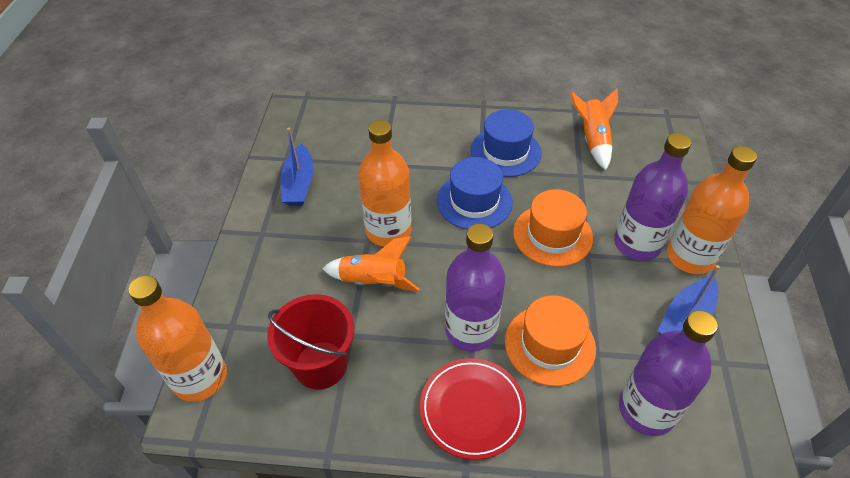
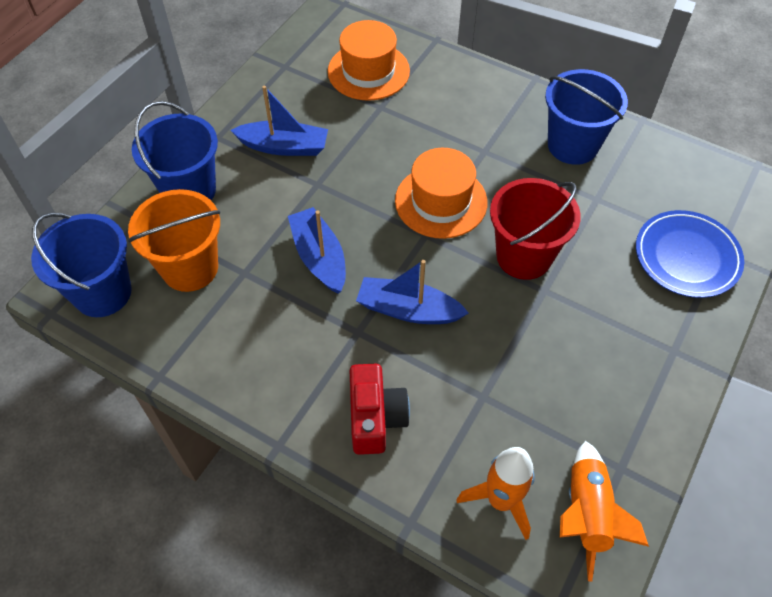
blue boat: 2 -> 3
blue bucket: 0 -> 3
blue hat: 2 -> 0
blue plate: 0 -> 1
orange bottle: 3 -> 0
orange bucket: 0 -> 1
purple bottle: 3 -> 0
red camera: 0 -> 1
red plate: 1 -> 0

